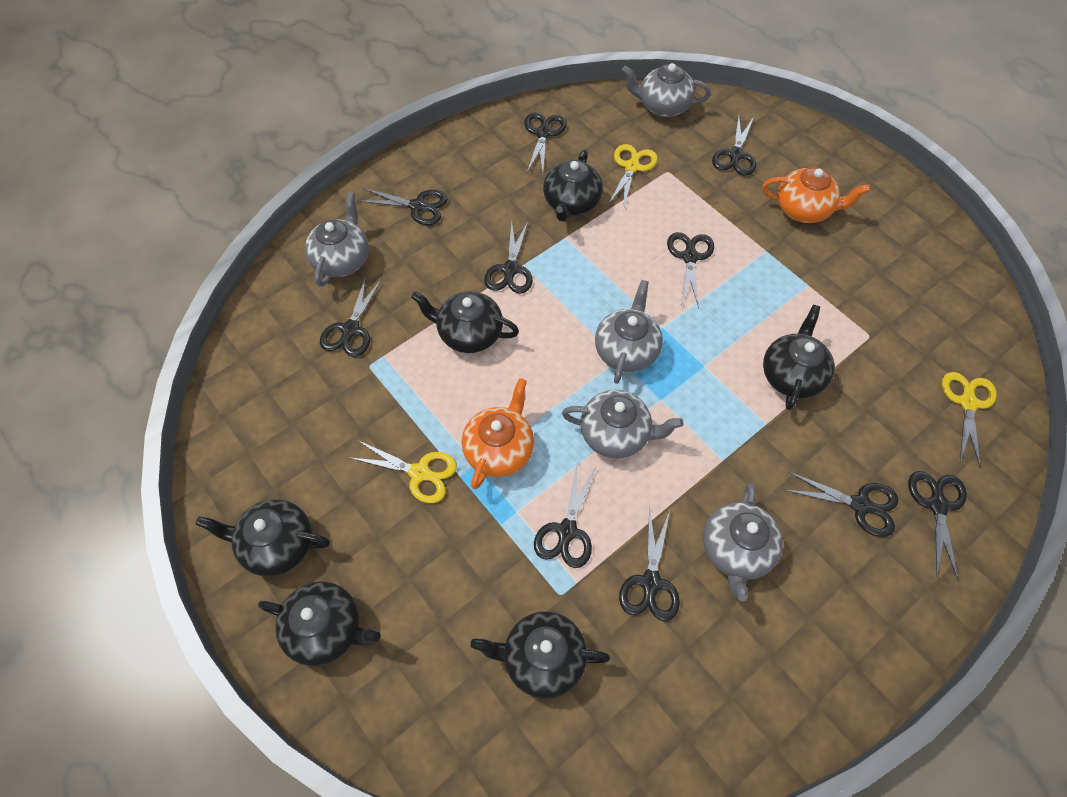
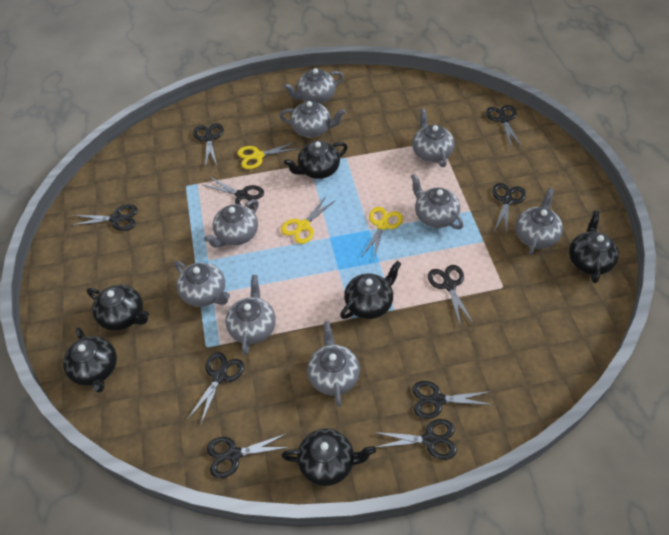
grey teapot: 5 -> 9
orange teapot: 2 -> 0

